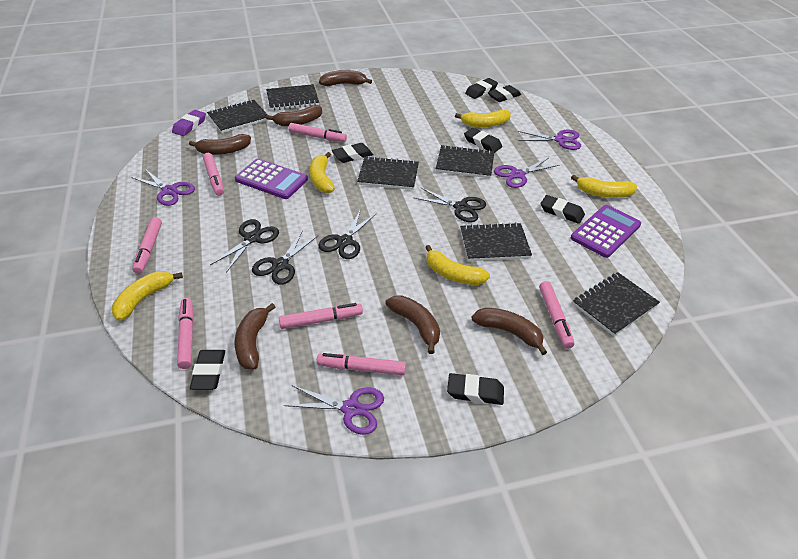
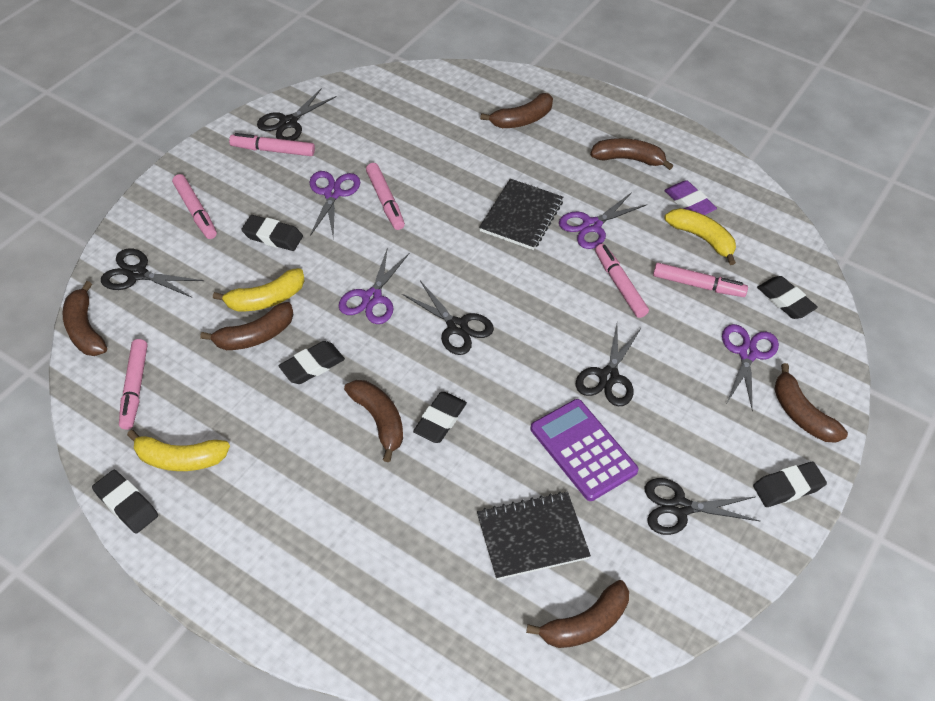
black eraser: 7 -> 6
black notebook: 6 -> 2
black scissors: 4 -> 5
brown banana: 6 -> 7
pink marker: 7 -> 6
purple calculator: 2 -> 1
yellow banana: 5 -> 3

